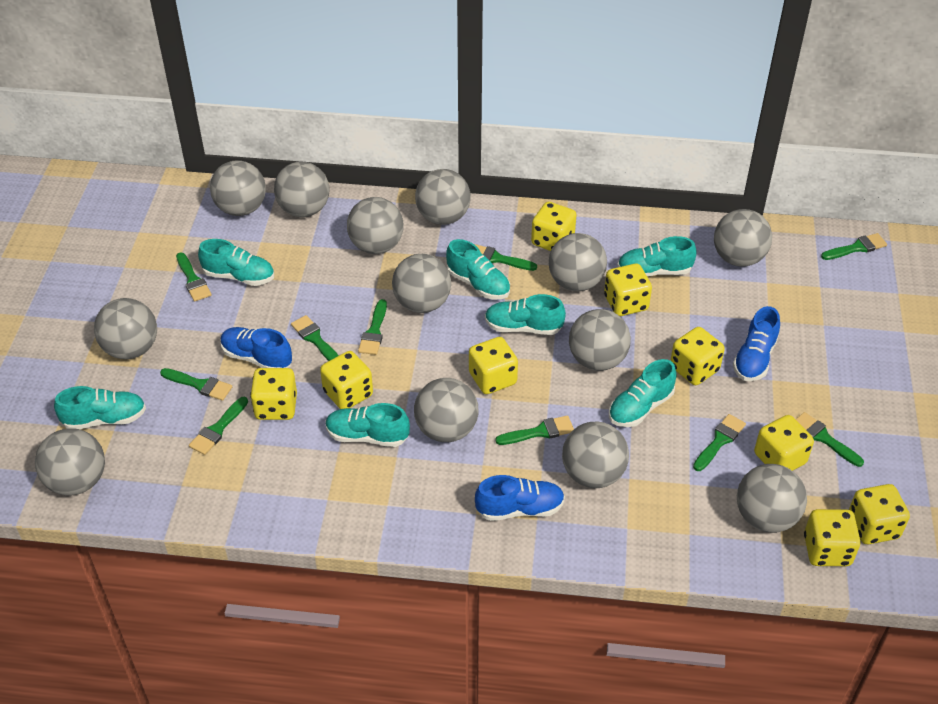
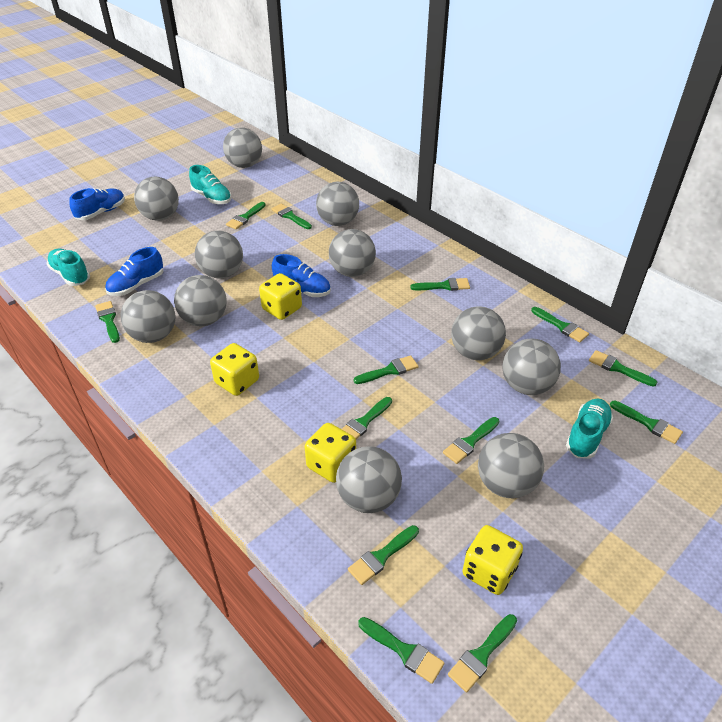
green brush: 10 -> 13
grey ball: 13 -> 11
turquoise shoe: 7 -> 3
yellow dice: 9 -> 4

